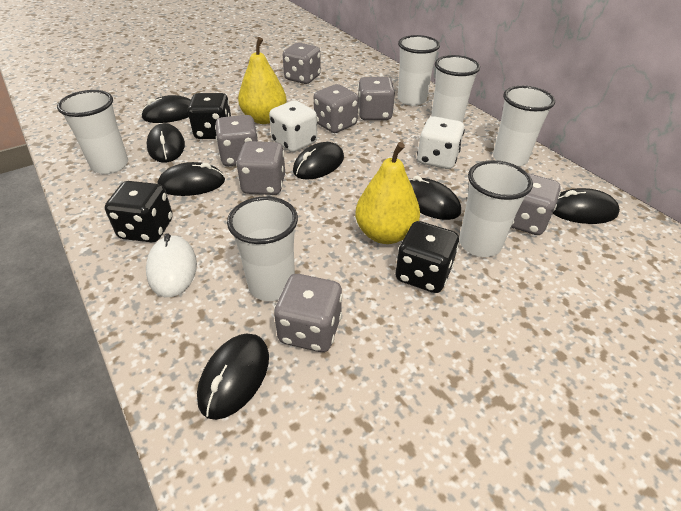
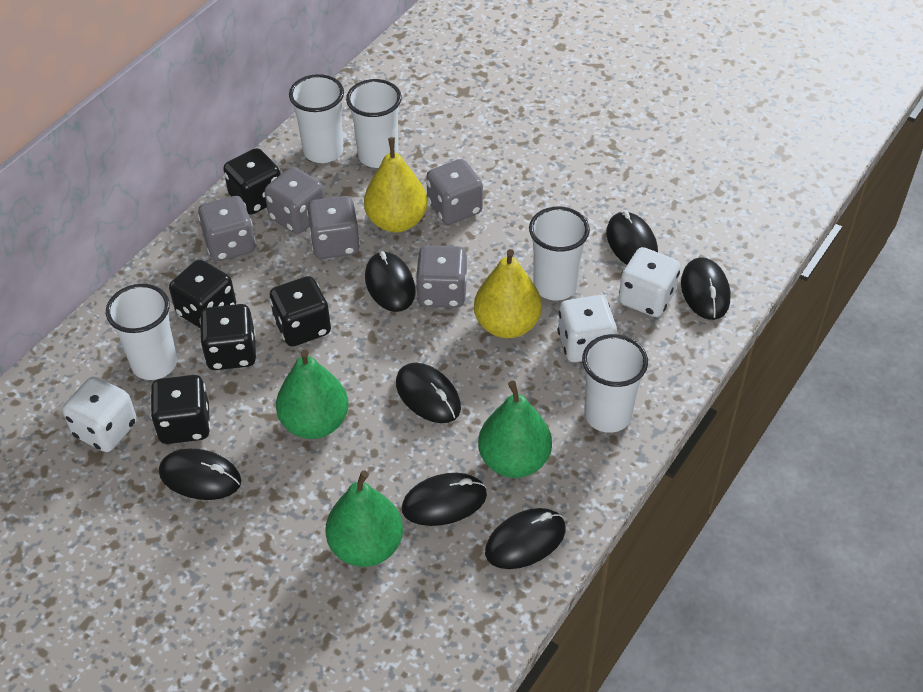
black dice: 3 -> 5
green pear: 0 -> 3
grey dice: 7 -> 5
white cup: 6 -> 5
white dice: 2 -> 3
white mouse: 1 -> 0

